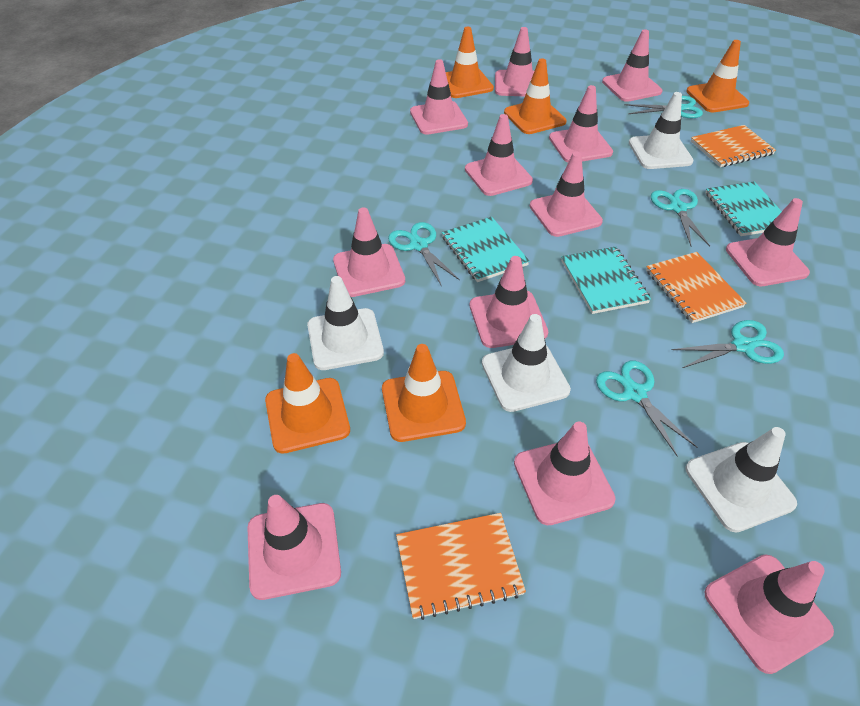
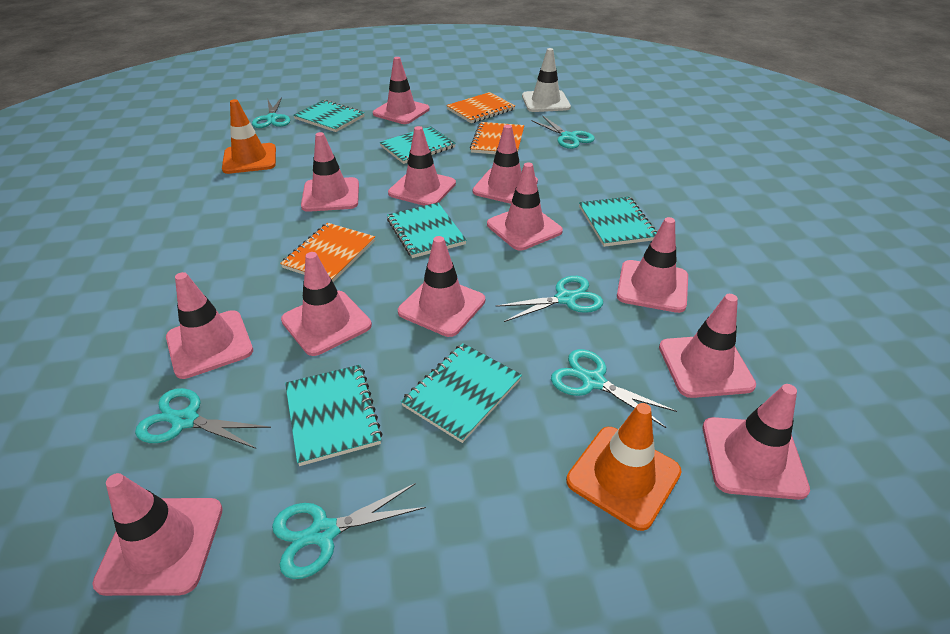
orange traffic cone: 5 -> 2
turquoise notebook: 3 -> 6
turquoise scissors: 5 -> 6
white traffic cone: 4 -> 1

